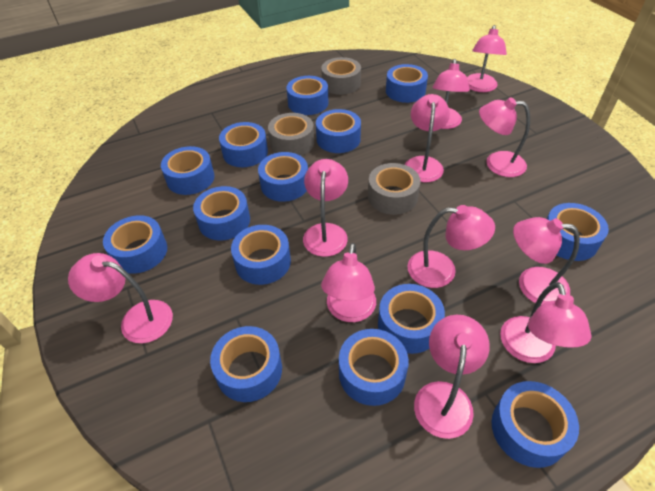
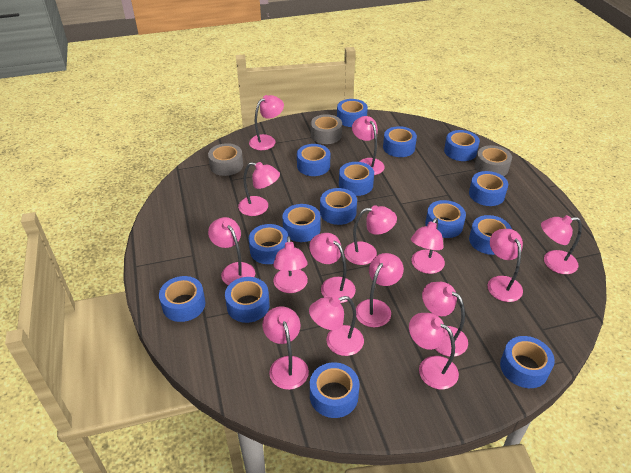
blue tape: 14 -> 15
pink lamp: 11 -> 15

